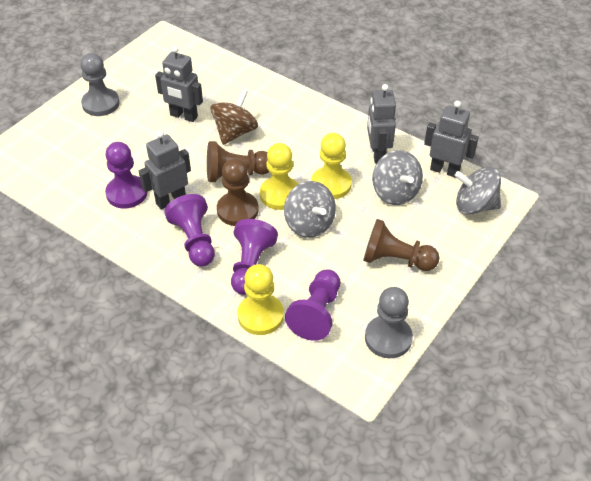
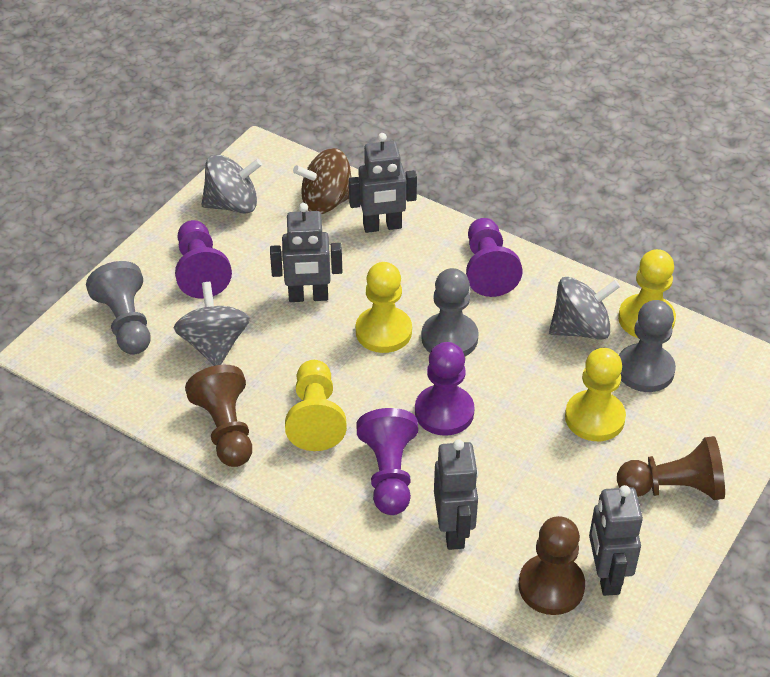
grey pawn: 2 -> 3
yellow pawn: 3 -> 4

